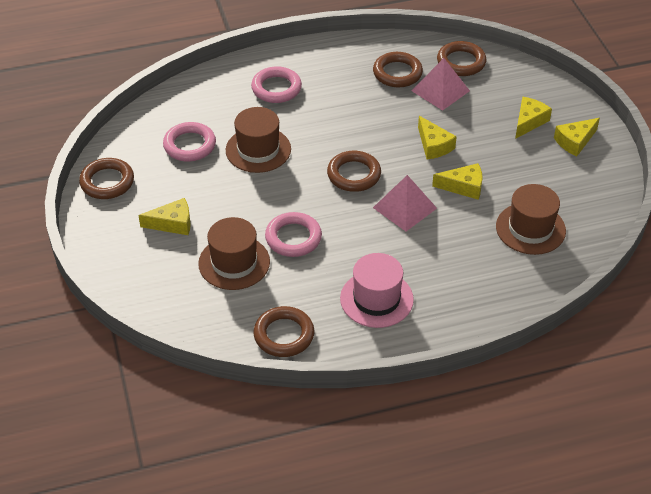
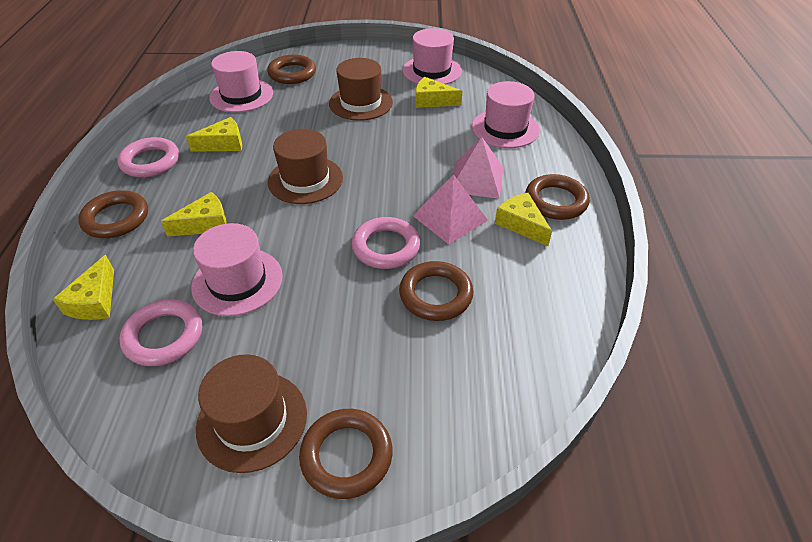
pink hat: 1 -> 4

